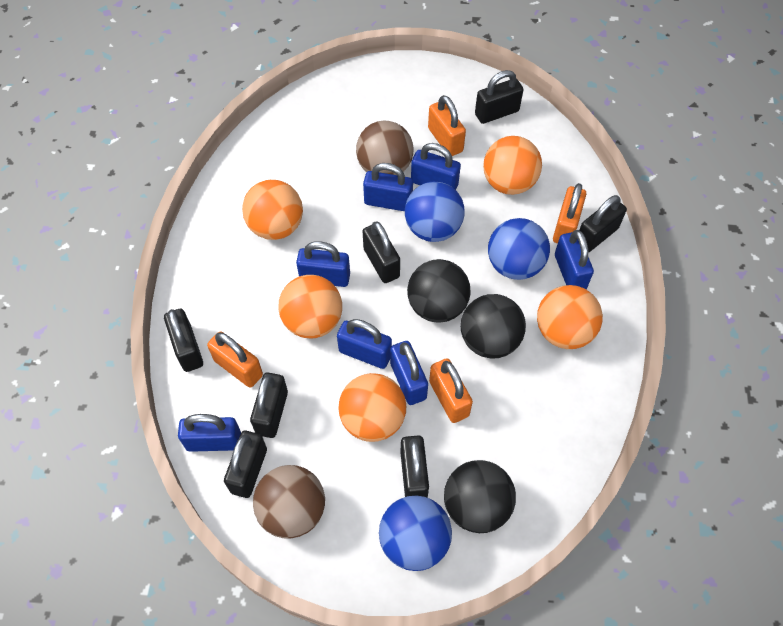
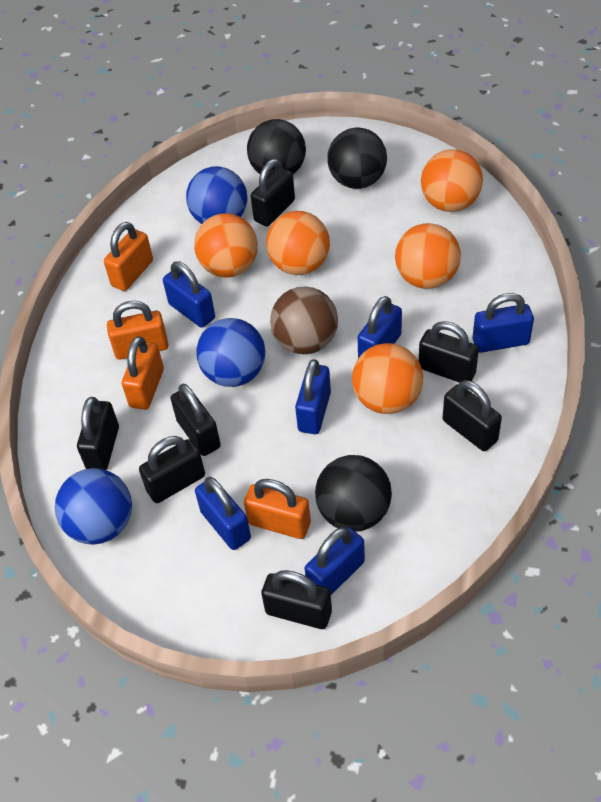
blue padlock: 7 -> 6
brown ball: 2 -> 1

